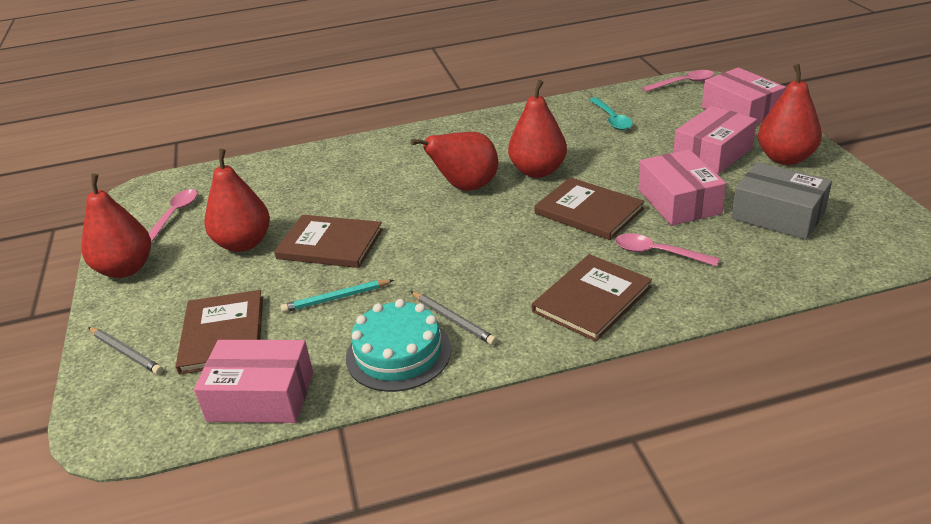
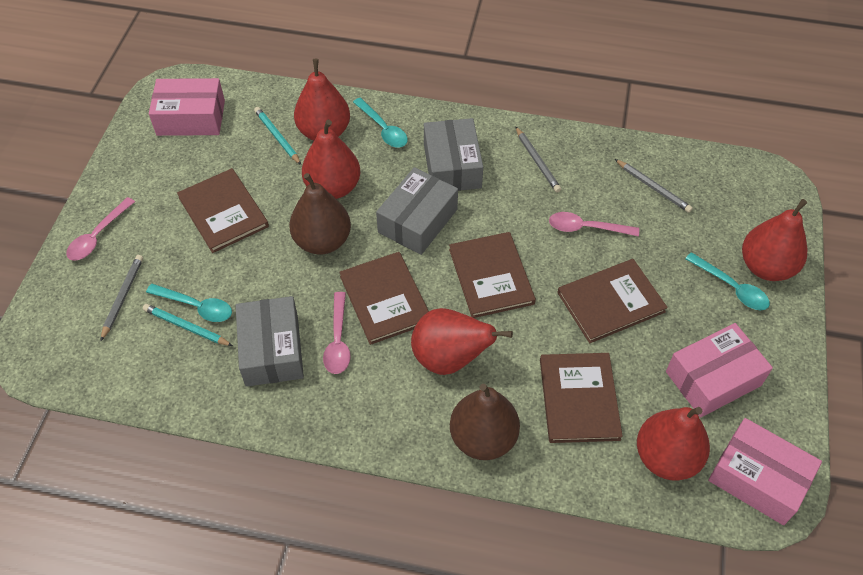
brown book: 4 -> 5
brown pear: 0 -> 2
grey box: 1 -> 3
grey pencil: 2 -> 3
pink box: 4 -> 3
turquoise cake: 1 -> 0
turquoise pencil: 1 -> 2
turquoise spoon: 1 -> 3

